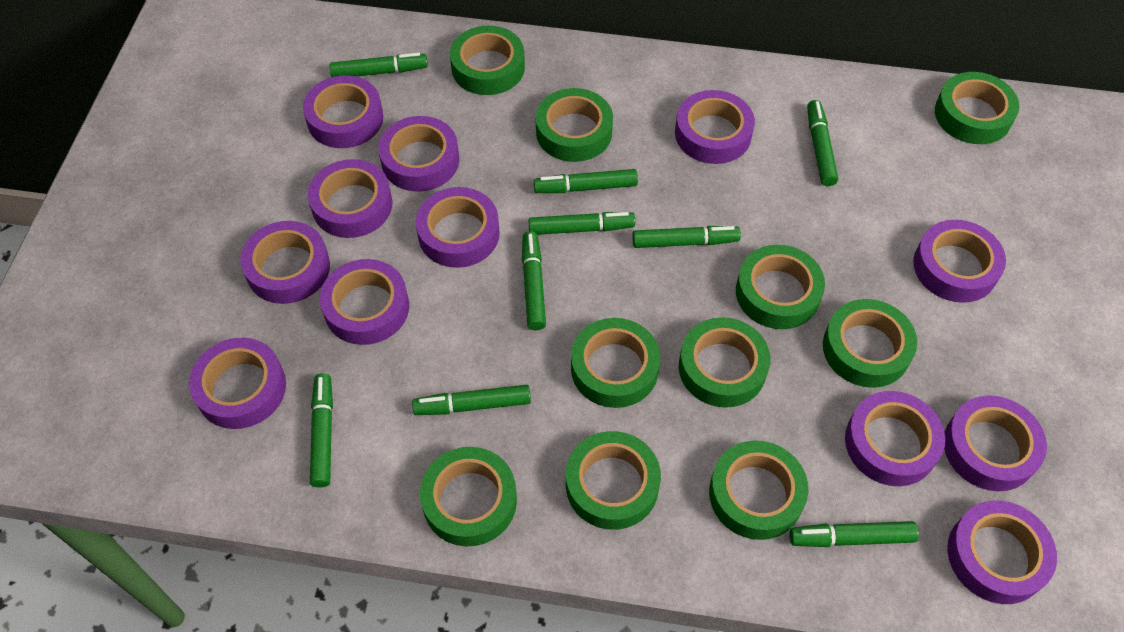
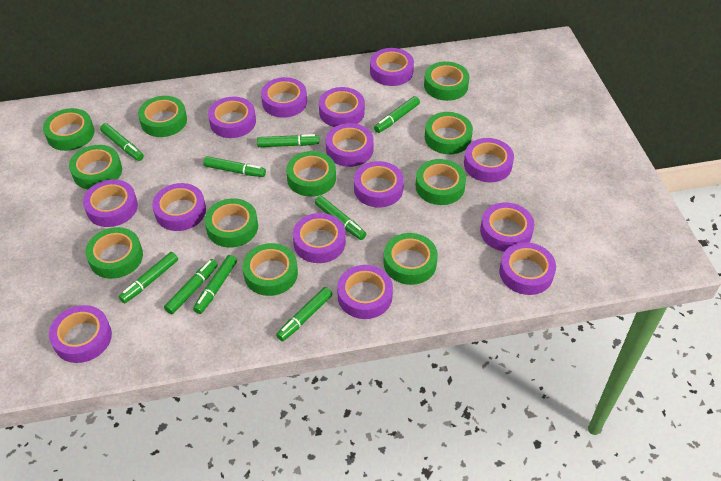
green tape: 10 -> 11
purple tape: 12 -> 14

